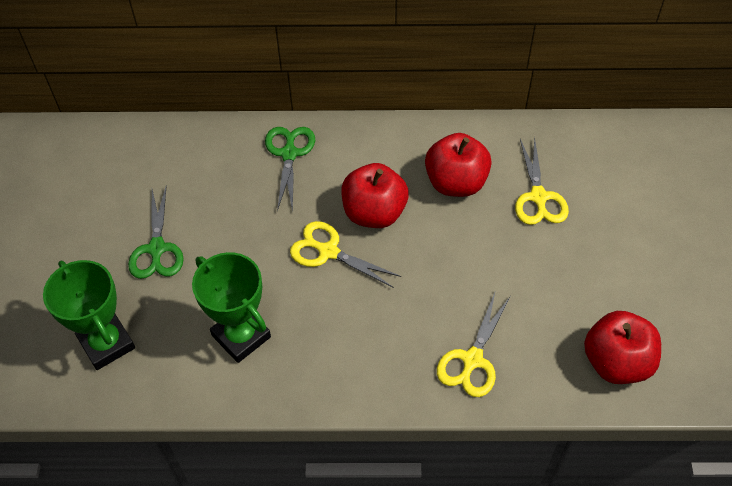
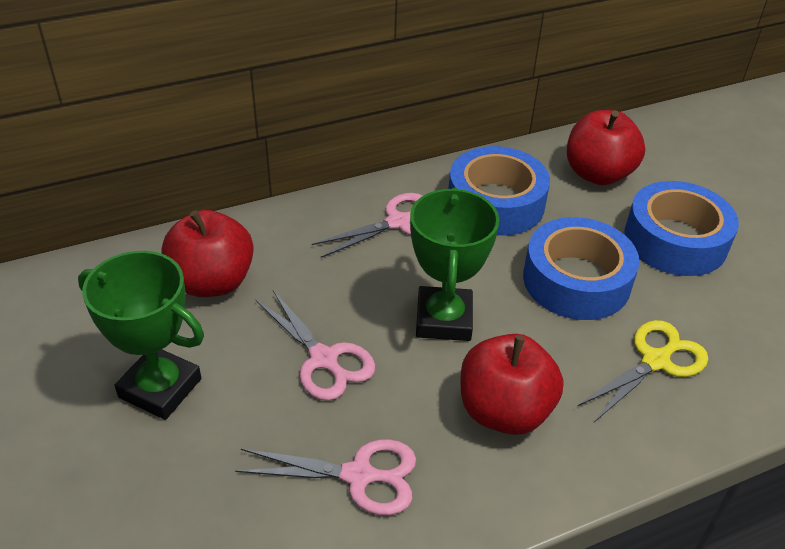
blue tape: 0 -> 3
green scissors: 2 -> 0
pink scissors: 0 -> 3
yellow scissors: 3 -> 1

